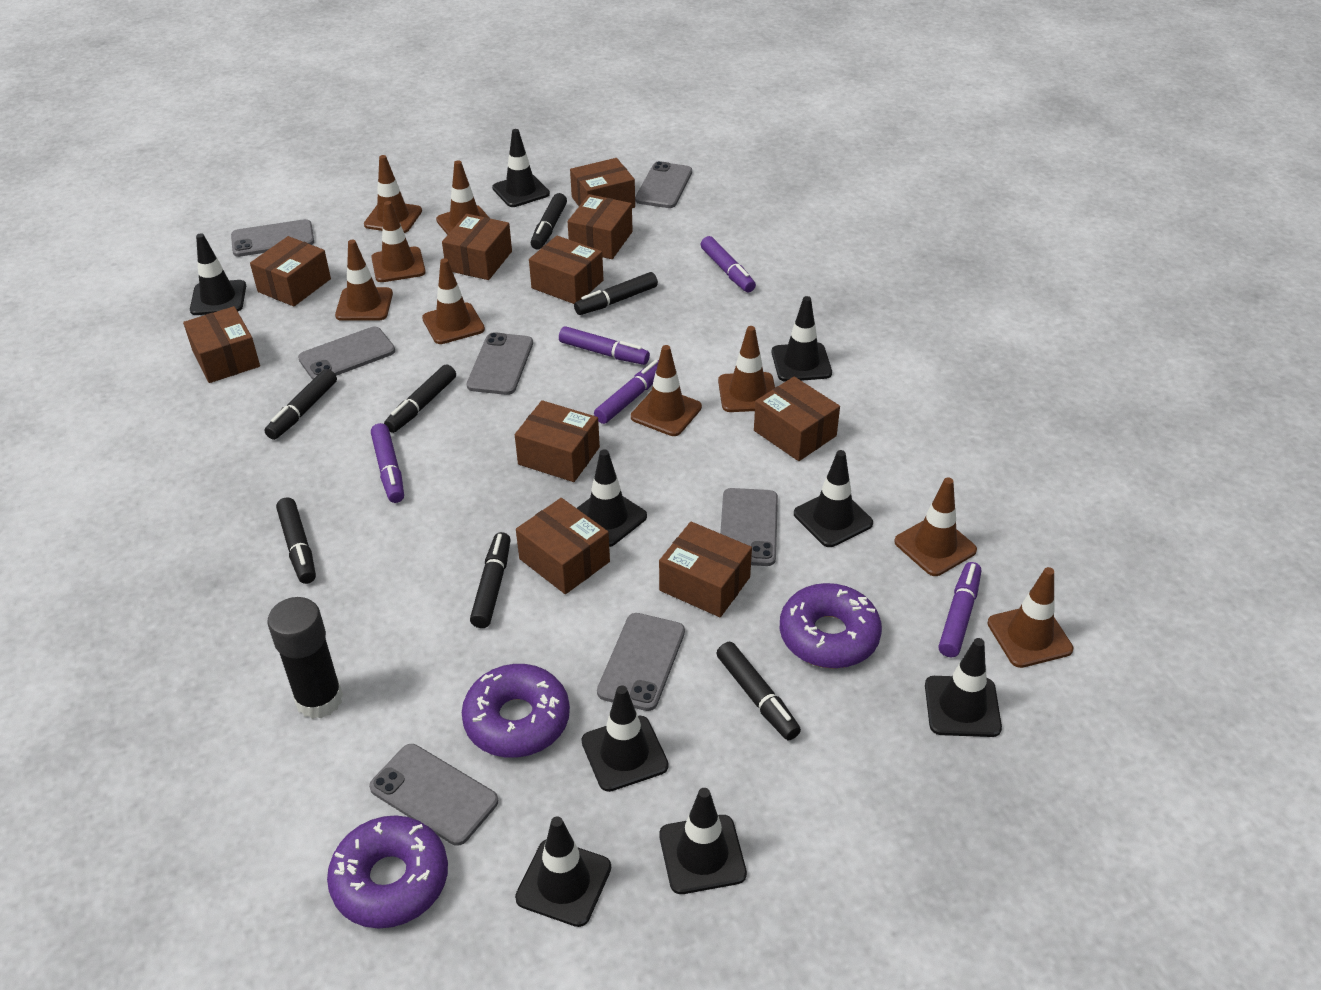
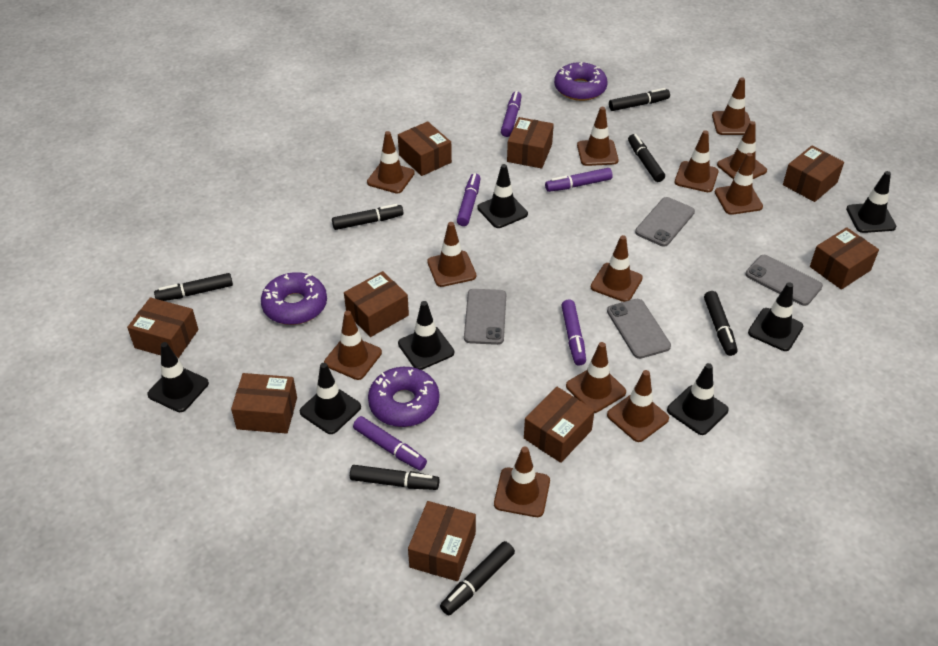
black glue stick: 1 -> 0
black traffic cone: 9 -> 7
brown box: 10 -> 9
brown traffic cone: 9 -> 12
grey phone: 7 -> 4

